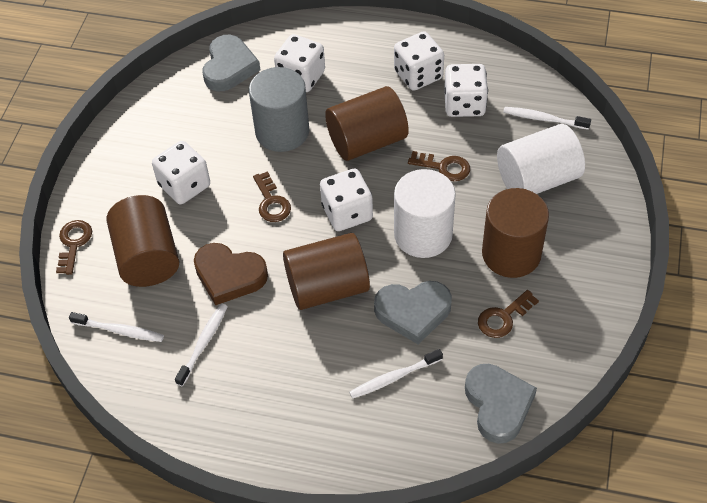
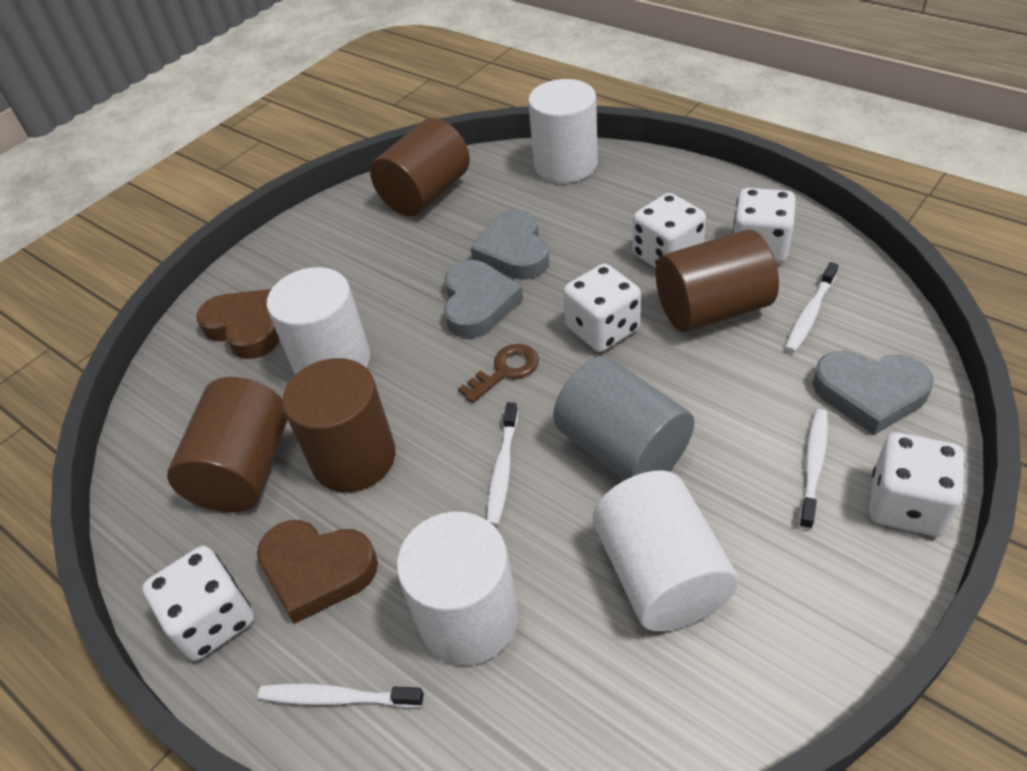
brown heart: 1 -> 2
brown key: 4 -> 1
white cylinder: 2 -> 4

